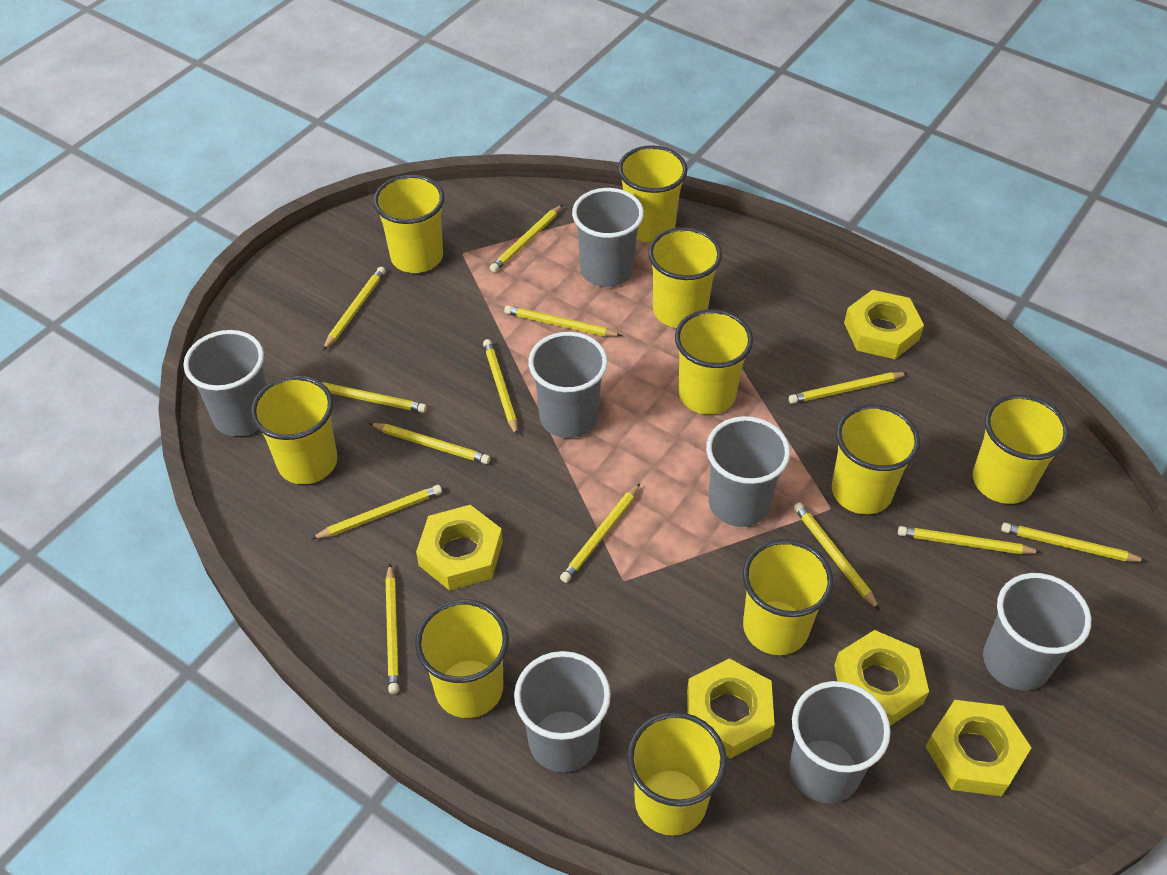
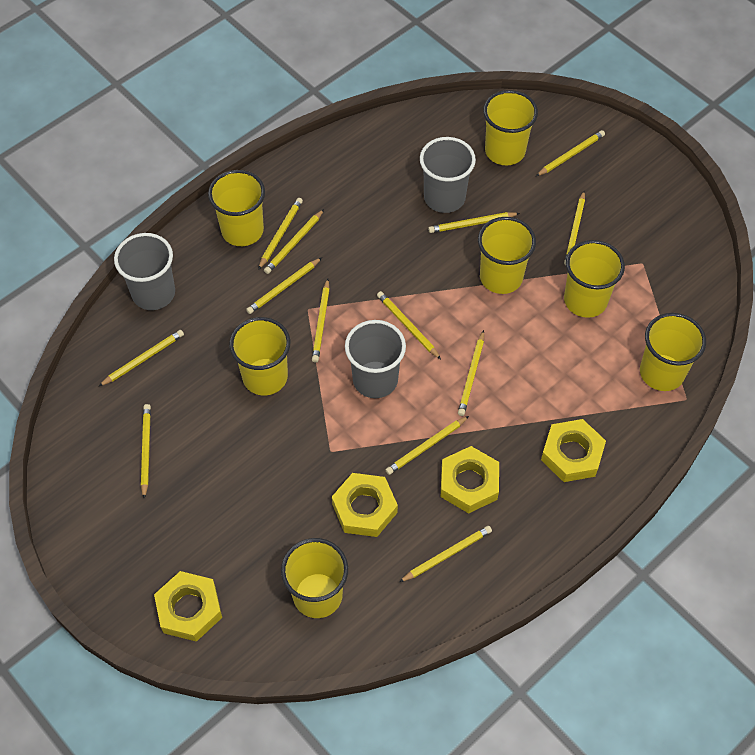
grey cup: 7 -> 3
yellow cup: 10 -> 7
yellow nut: 5 -> 4

